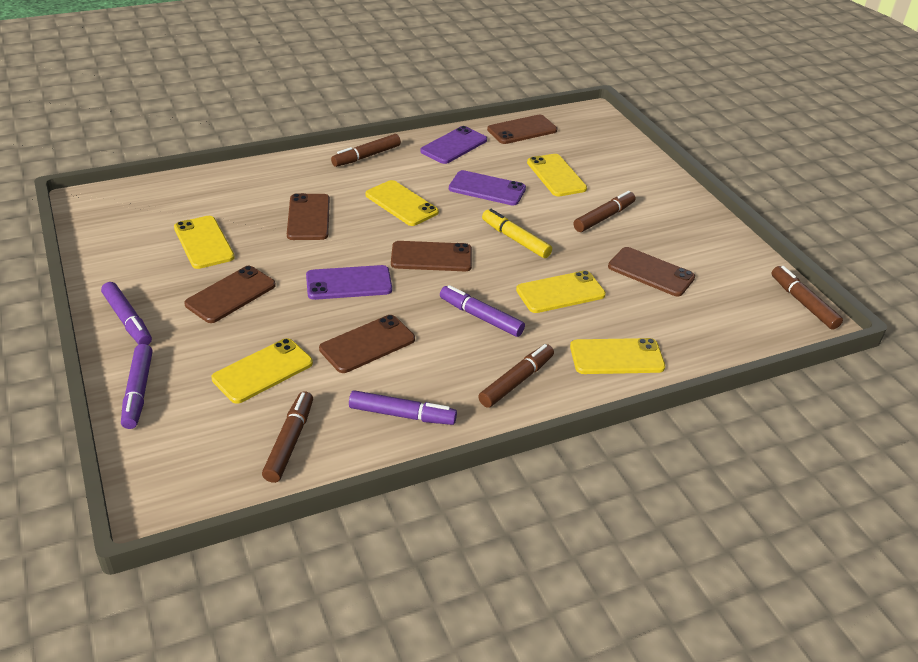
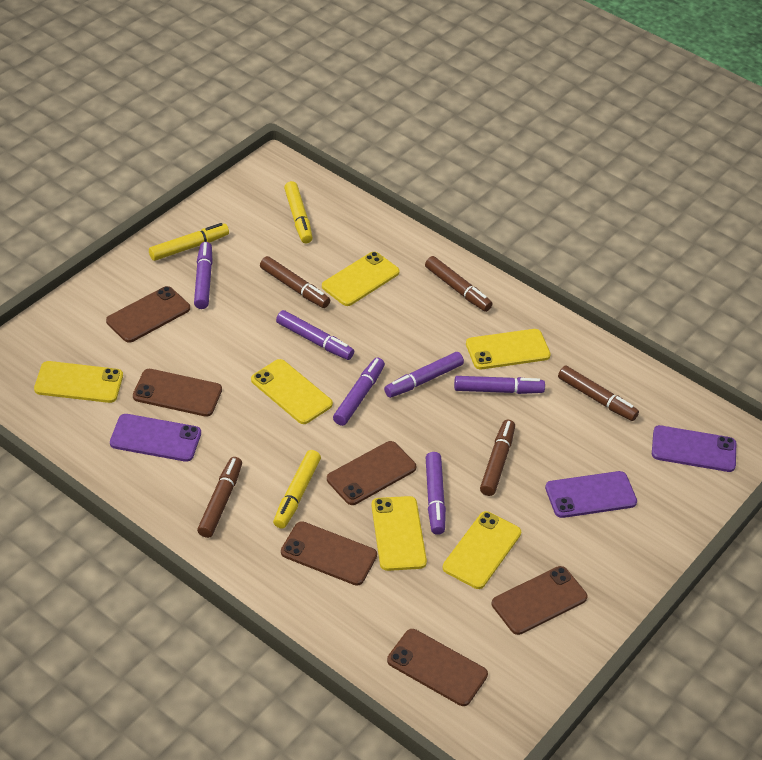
purple marker: 4 -> 6
yellow marker: 1 -> 3

